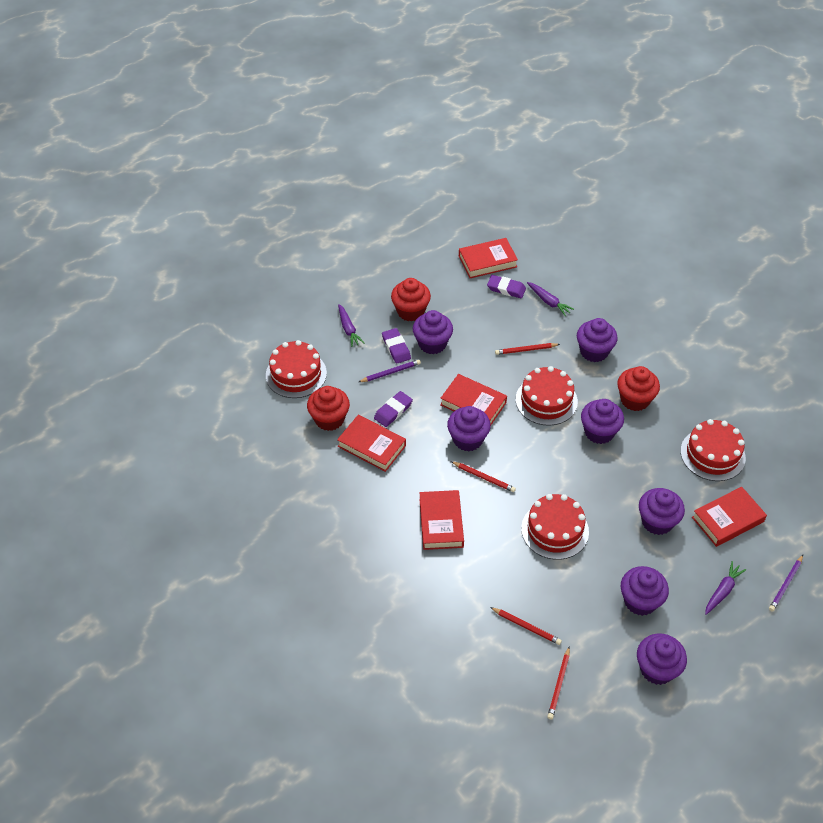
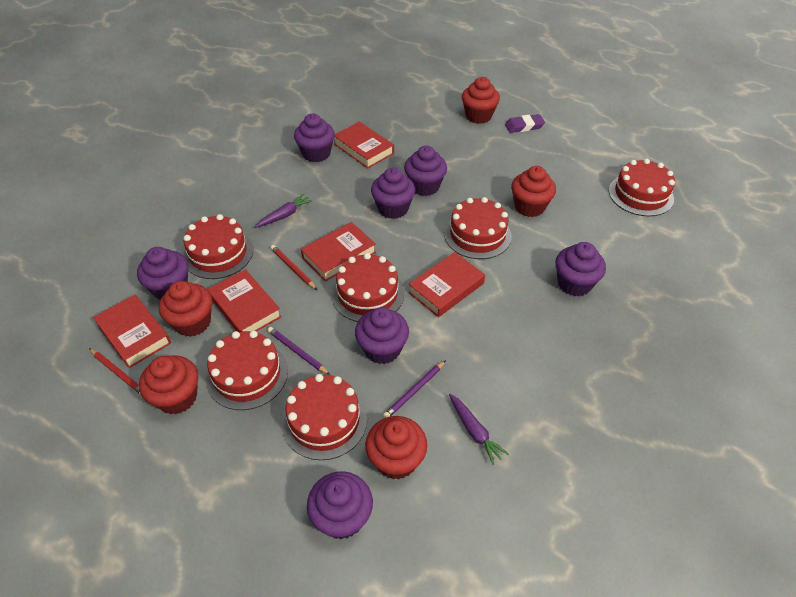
purple carrot: 3 -> 2
purple eraser: 3 -> 1
red cake: 4 -> 6
red cupcake: 3 -> 5
red pencil: 4 -> 2

